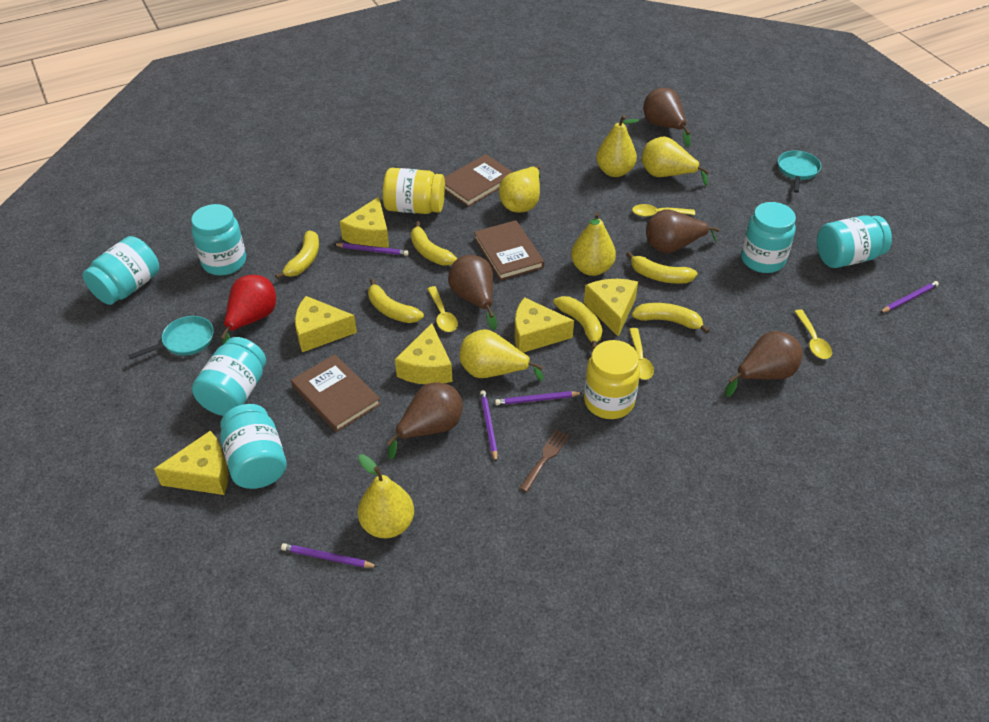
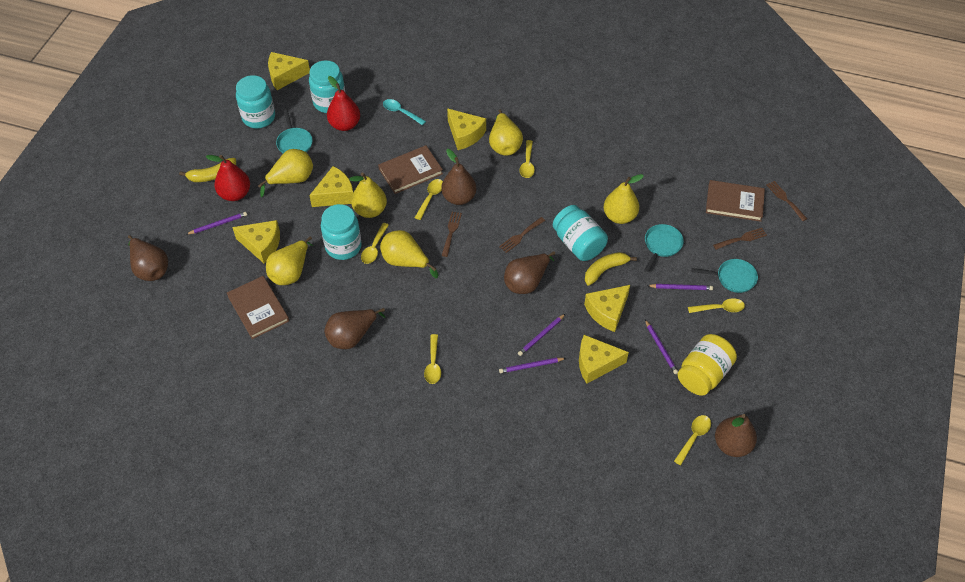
brown fork: 1 -> 4
red pear: 1 -> 2
turquoise jar: 6 -> 4
turquoise pan: 2 -> 3
turquoise spoon: 0 -> 1
yellow banana: 6 -> 2
yellow jar: 2 -> 1
yellow spoon: 4 -> 6

